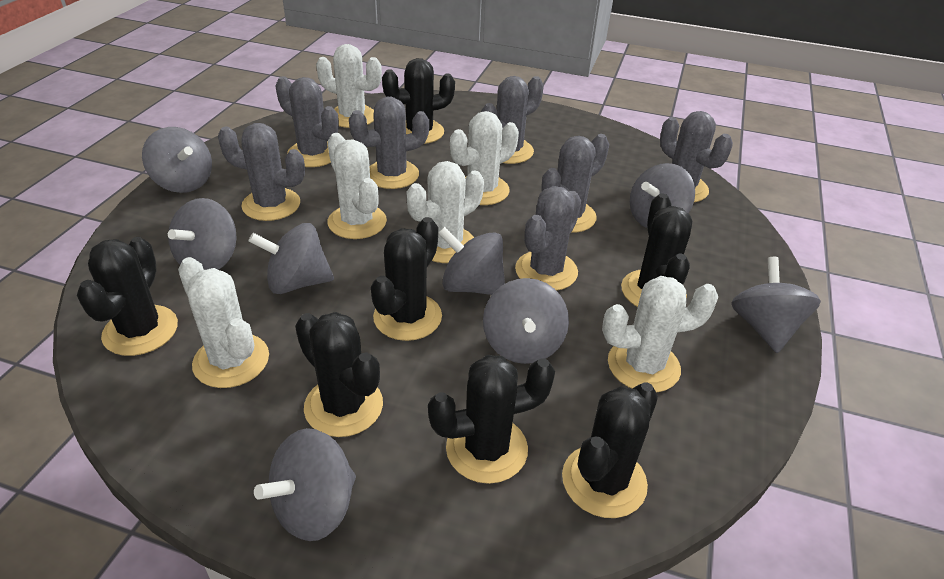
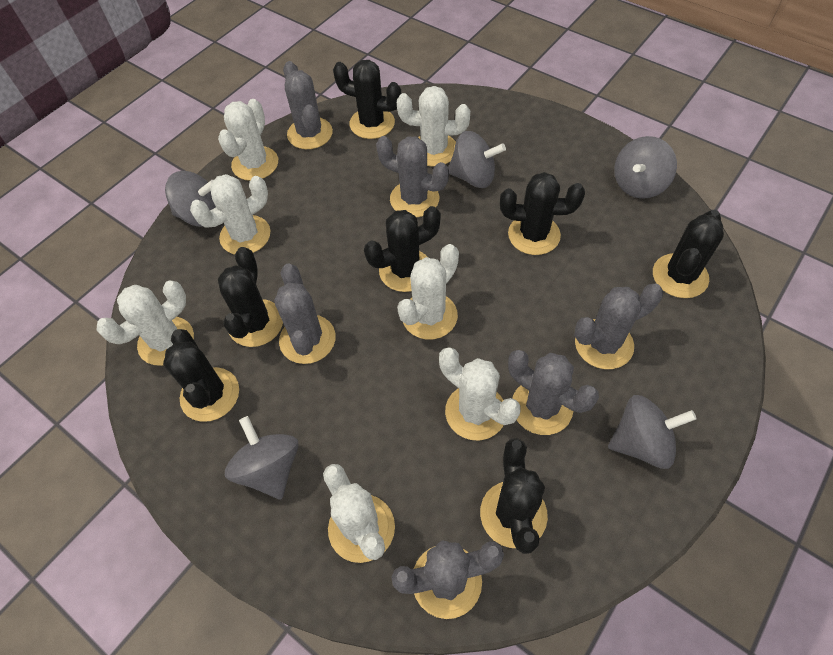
grey cactus: 7 -> 6
grey spinning top: 8 -> 5
white cactus: 6 -> 7

